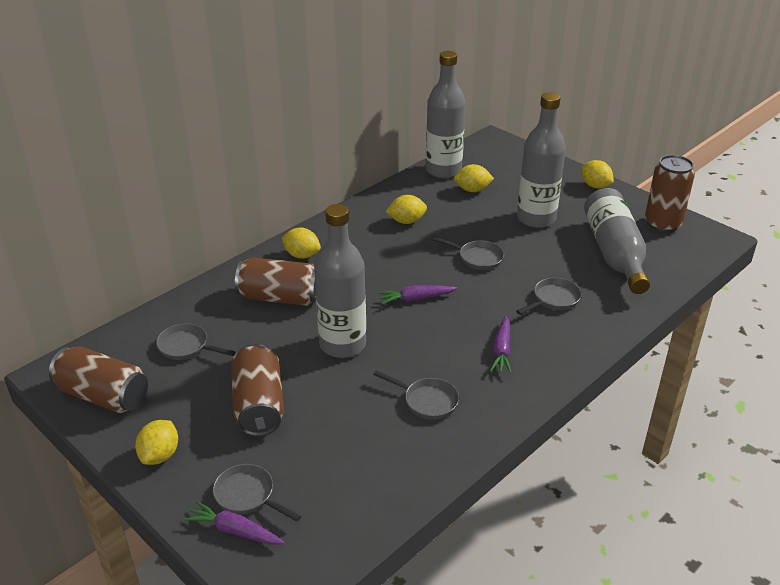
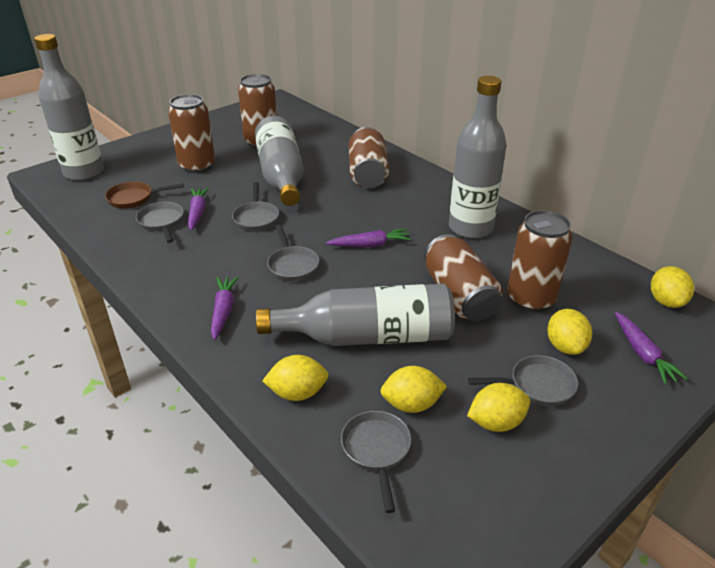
brown can: 4 -> 5
brown pan: 0 -> 1
purple carrot: 3 -> 4

